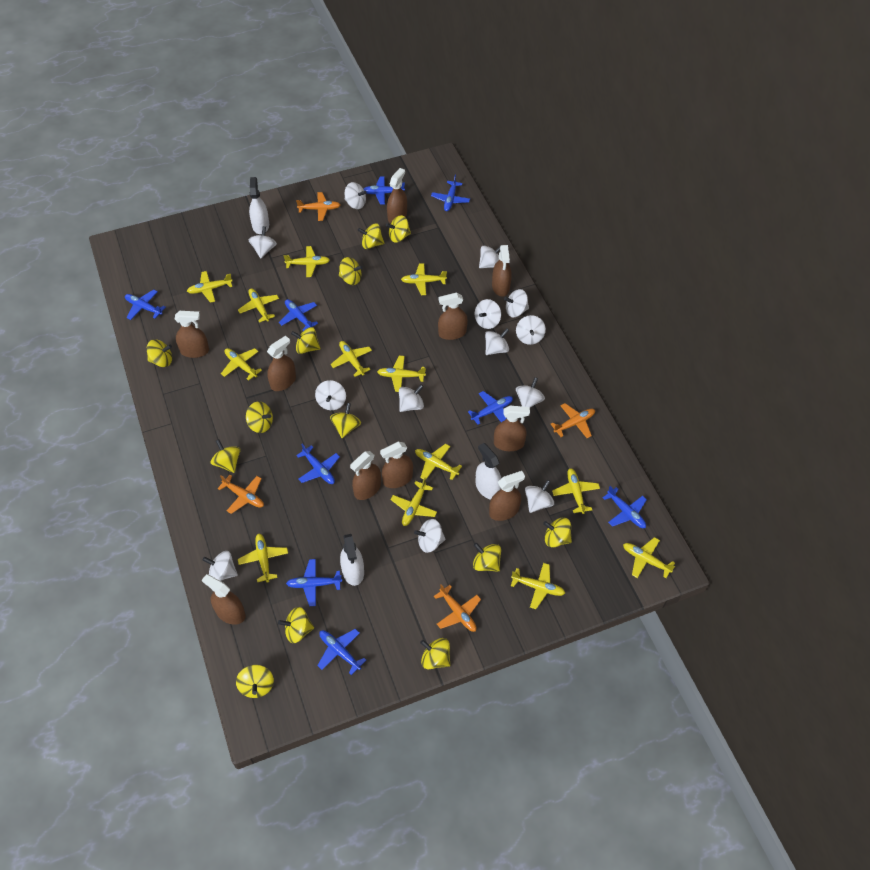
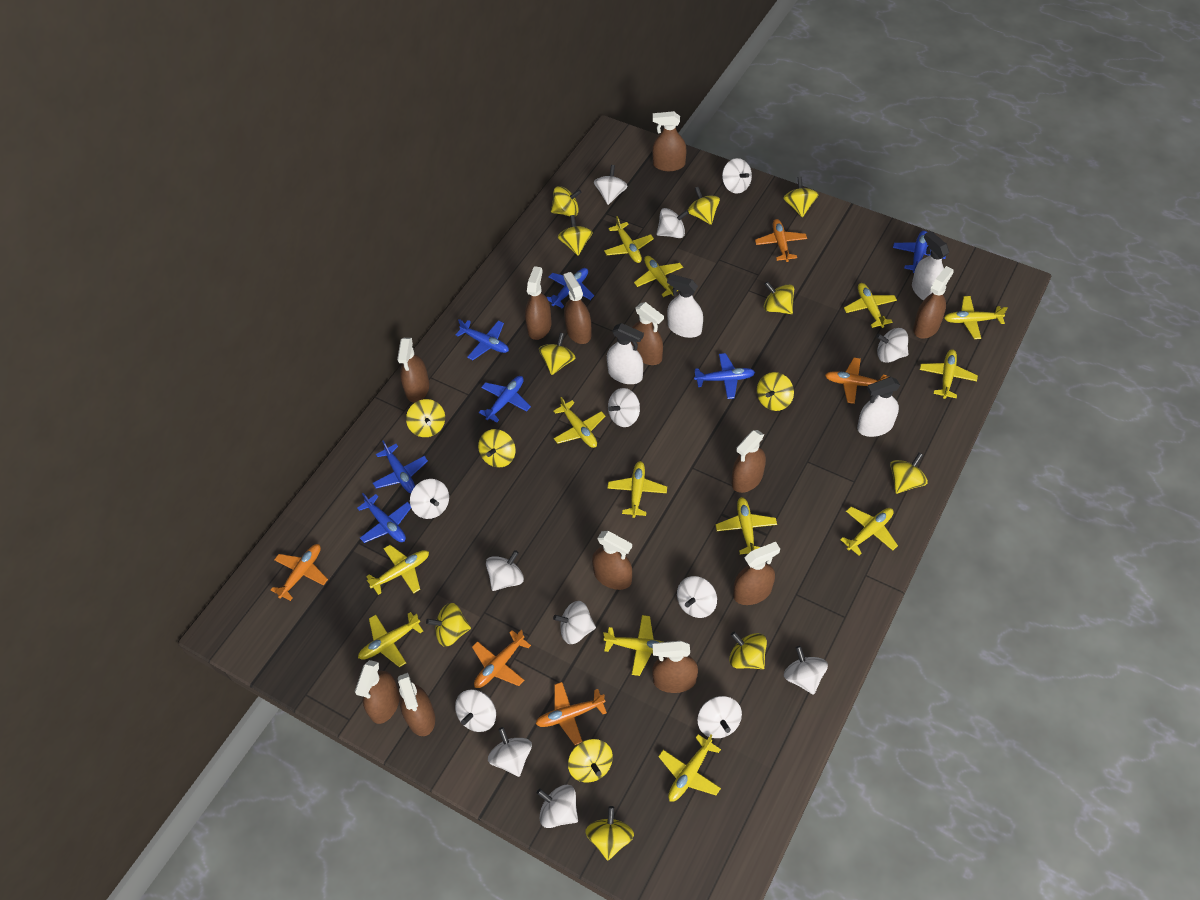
blue plane: 9 -> 7
brown spray bottle: 10 -> 12
orange plane: 4 -> 5
white spinning top: 13 -> 14
white spray bottle: 3 -> 4
yellow spinning top: 13 -> 14

